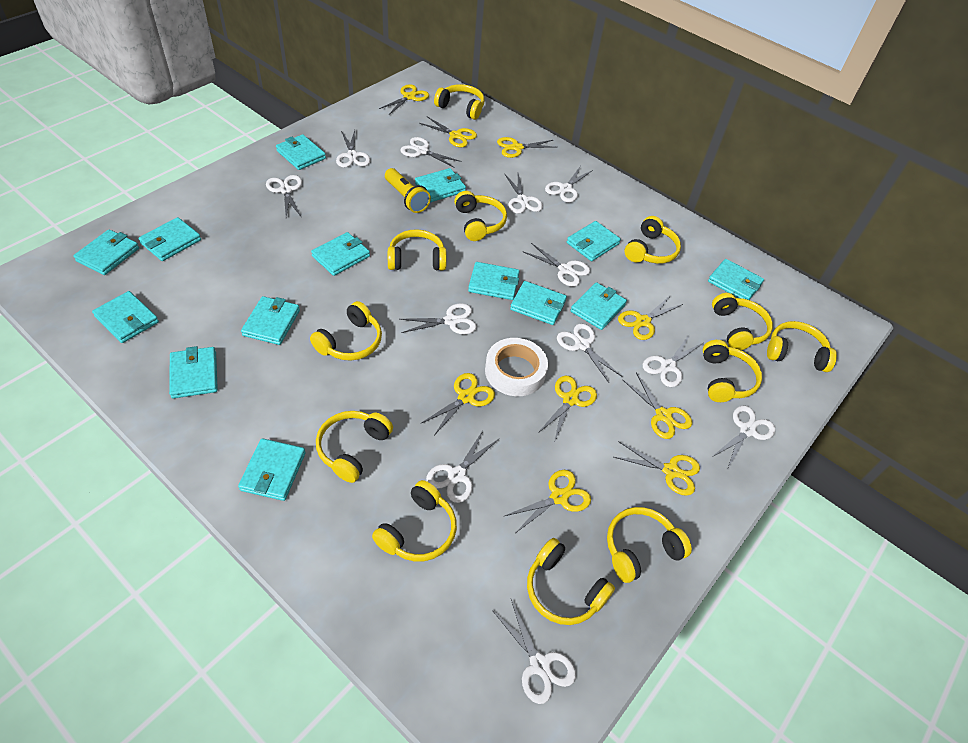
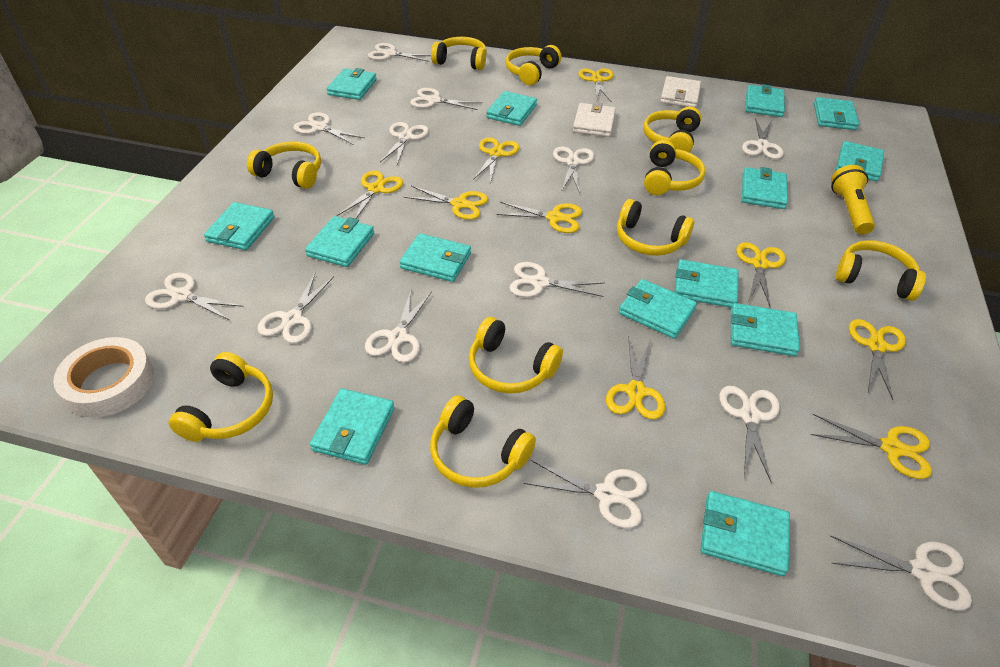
white scissors: 12 -> 13
white wallet: 0 -> 2
yellow headphones: 12 -> 10

